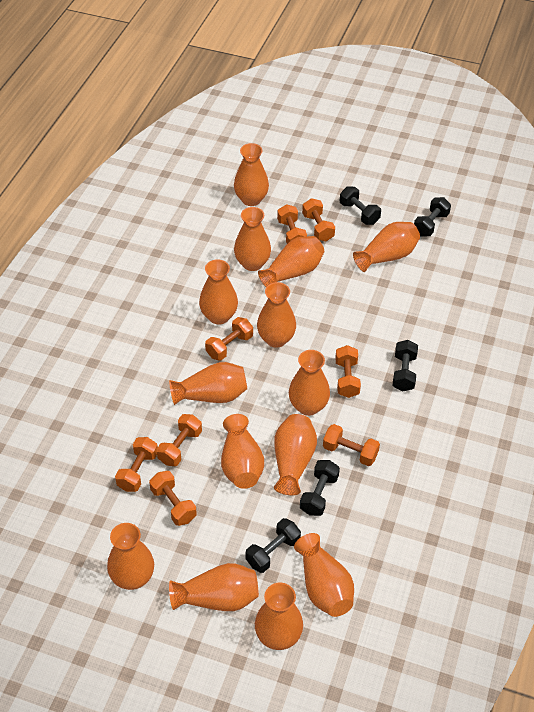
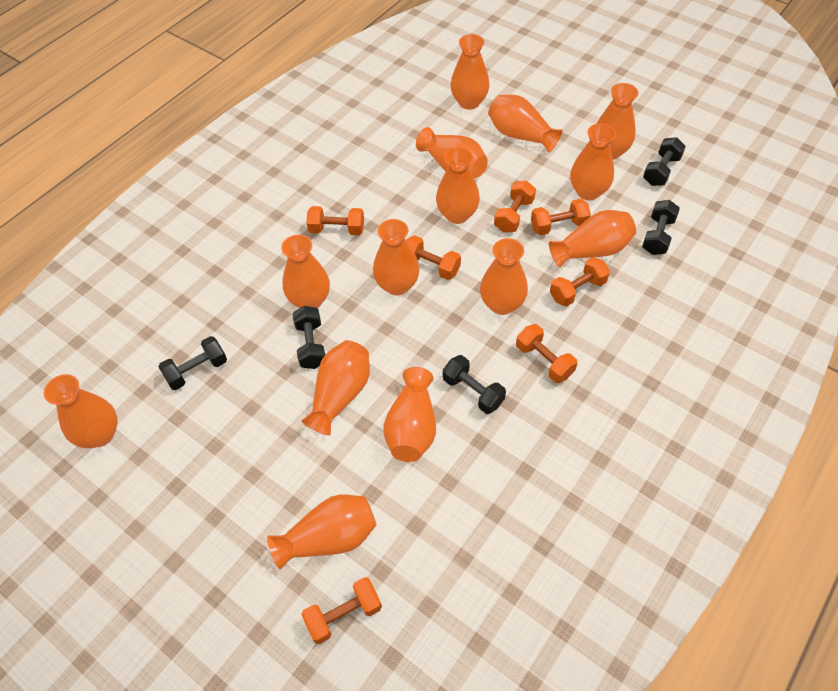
orange dumbbell: 8 -> 7

